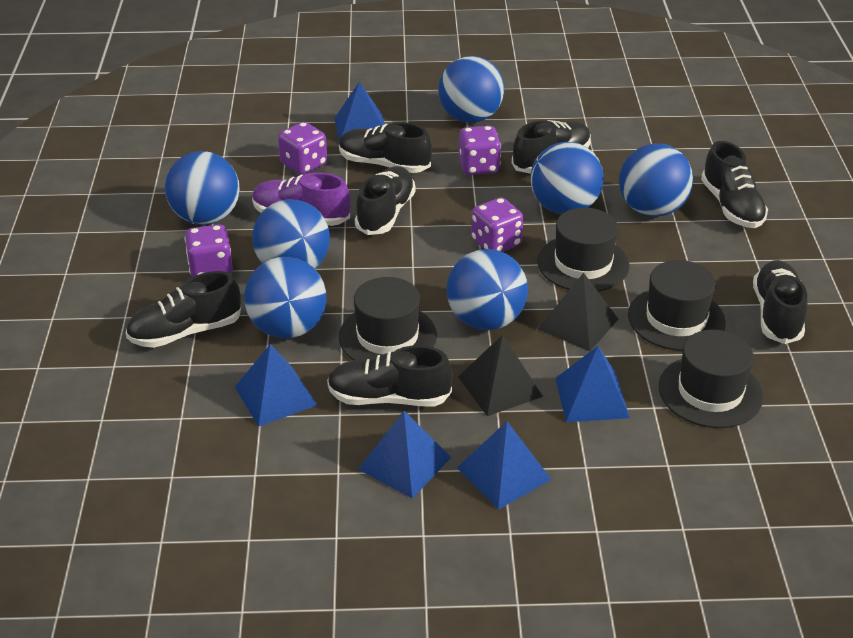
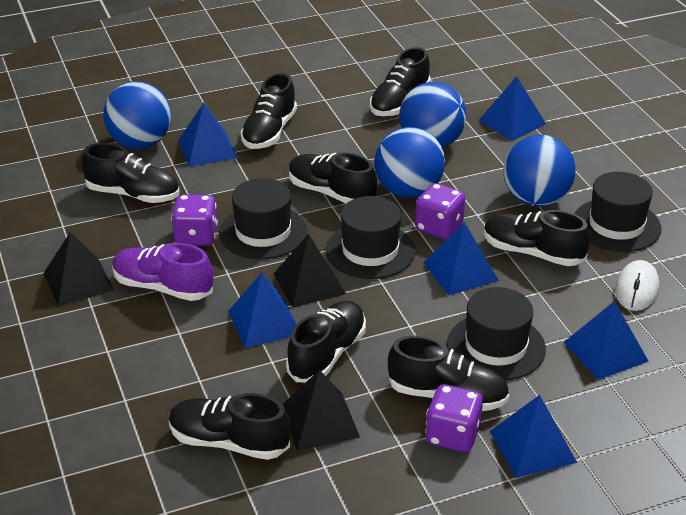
black pyramid: 2 -> 3
black shoe: 7 -> 8
blue ball: 7 -> 4
blue pyramid: 5 -> 6
purple dice: 4 -> 3
white mouse: 0 -> 1

